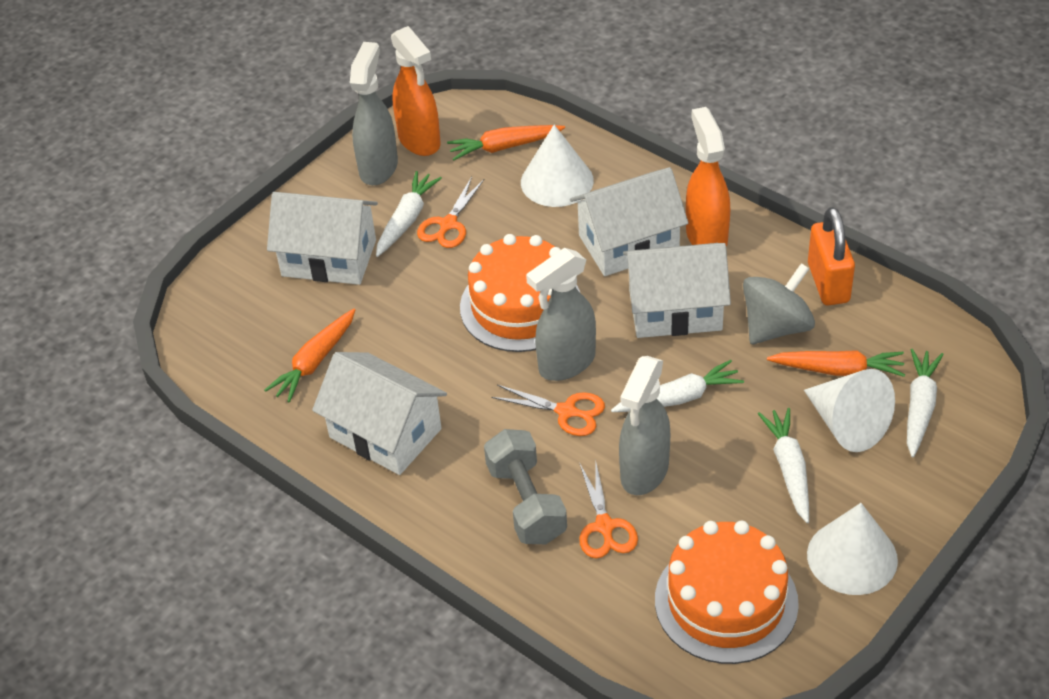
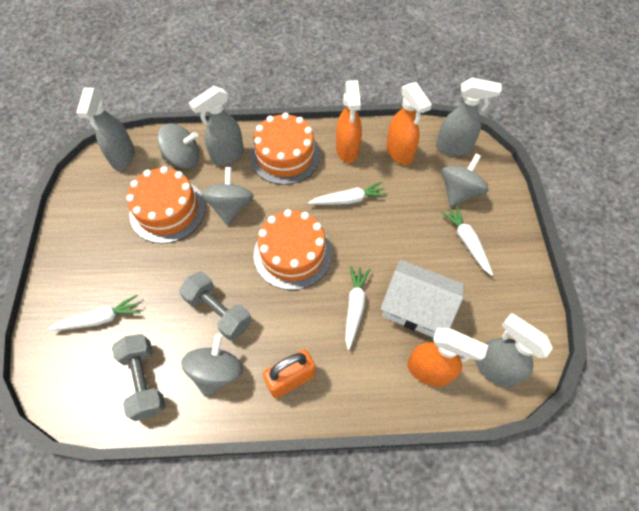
grey dumbbell: 1 -> 2
grey spinning top: 1 -> 4
grey spray bottle: 3 -> 4
orange cake: 2 -> 3
orange carrot: 3 -> 0
orange scissors: 3 -> 0
orange spray bottle: 2 -> 3
white cone: 3 -> 0
white house: 4 -> 1

